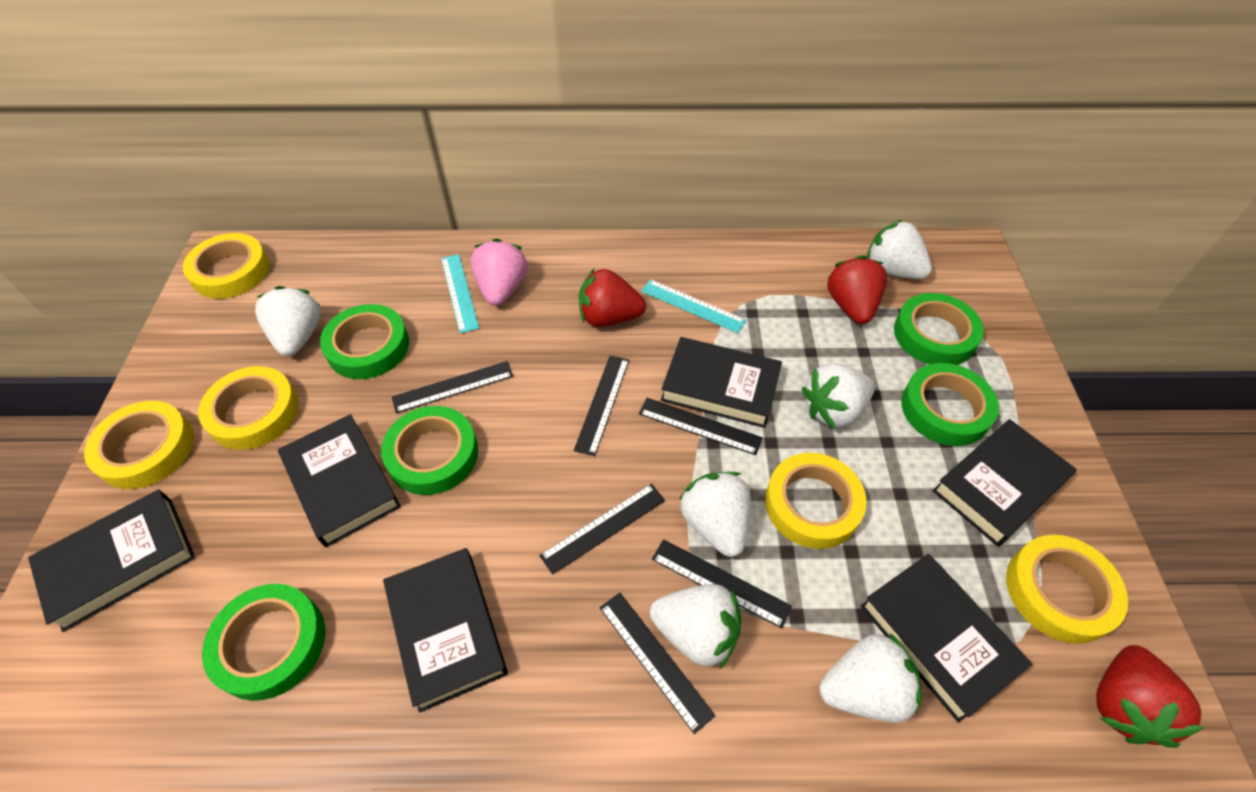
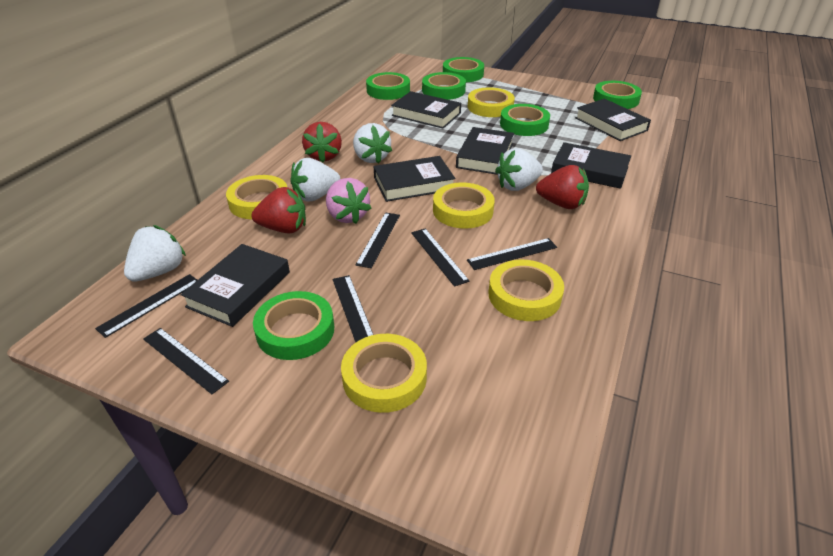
green tape: 5 -> 6
turquoise ruler: 2 -> 0
white strawberry: 6 -> 4

